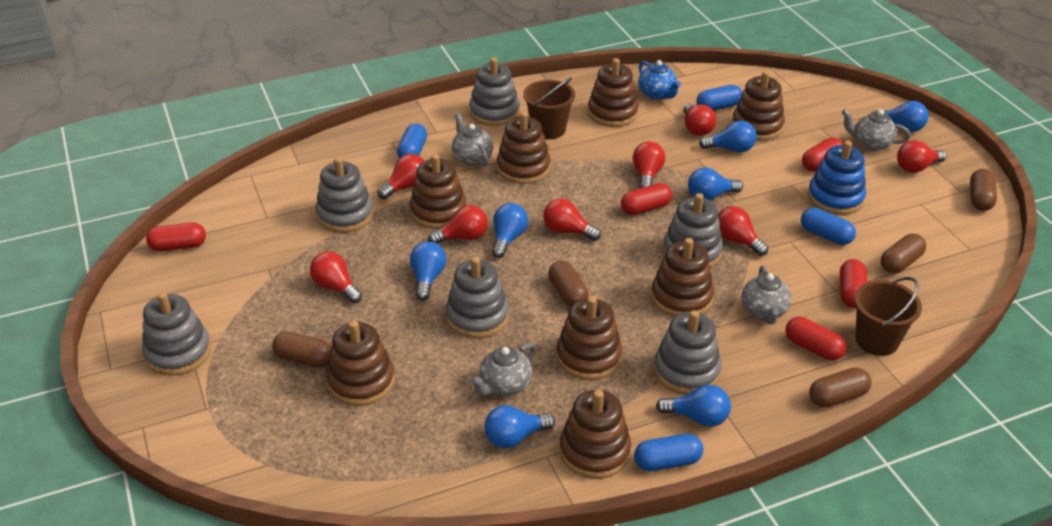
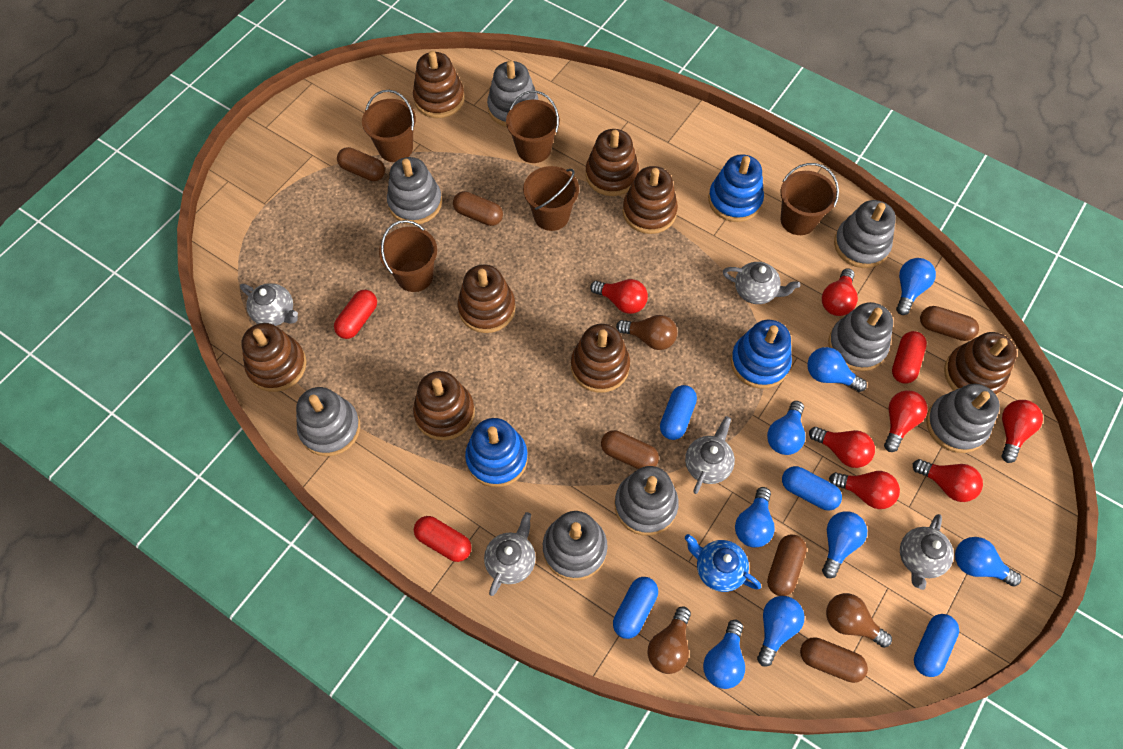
blue light bulb: 7 -> 8
blue stacking toy: 1 -> 3
brown bucket: 2 -> 5
brown capsule: 5 -> 6
brown light bulb: 0 -> 3
grey stacking toy: 6 -> 8
grey teapot: 4 -> 5
red capsule: 5 -> 3
red light bulb: 8 -> 7

